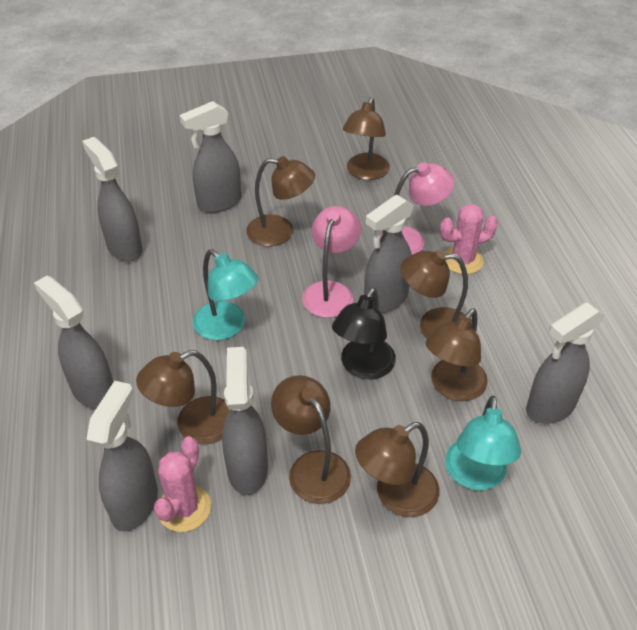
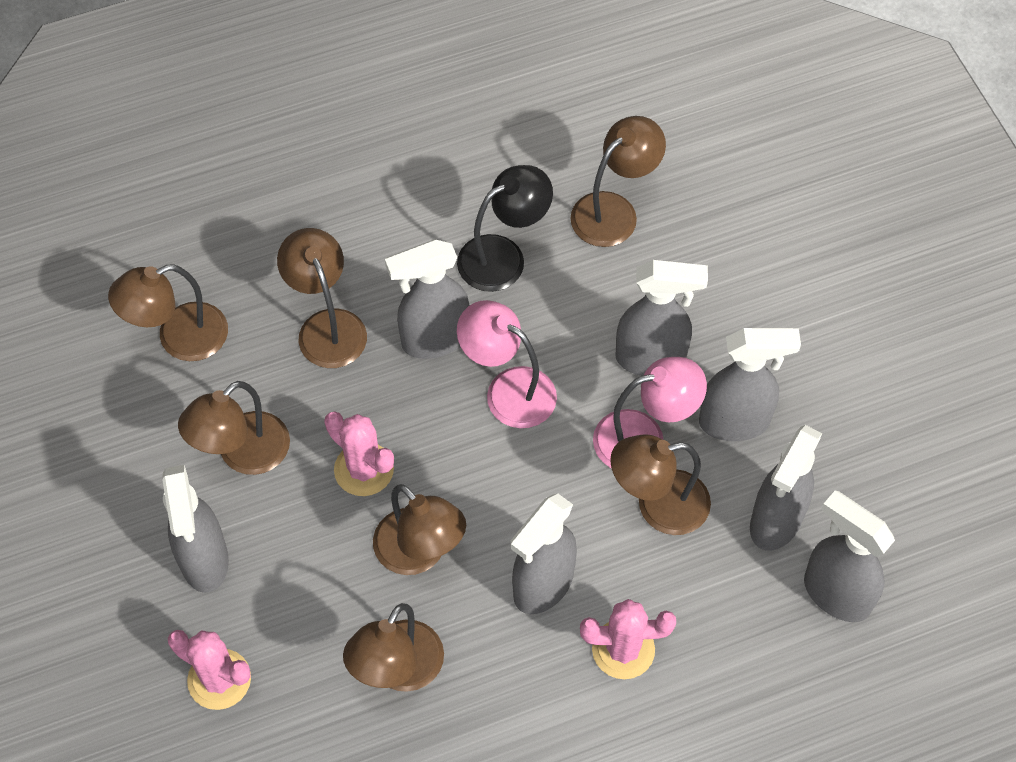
pink cactus: 2 -> 3
turquoise lamp: 2 -> 0

